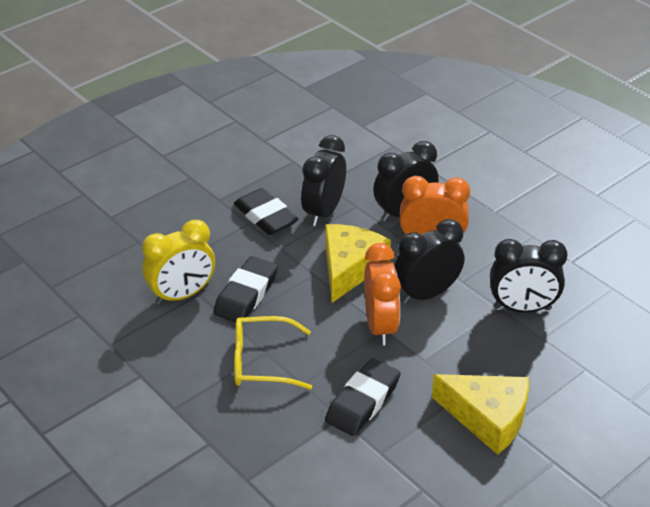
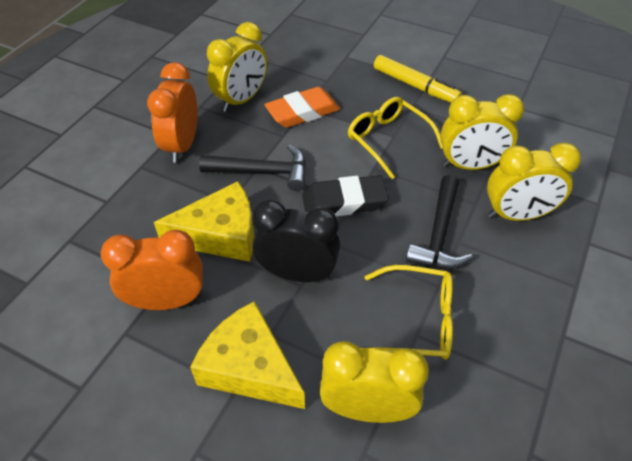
black clock: 4 -> 1
black eraser: 3 -> 1
black hammer: 0 -> 2
orange eraser: 0 -> 1
yellow clock: 1 -> 4
yellow glasses: 1 -> 2
yellow marker: 0 -> 1

